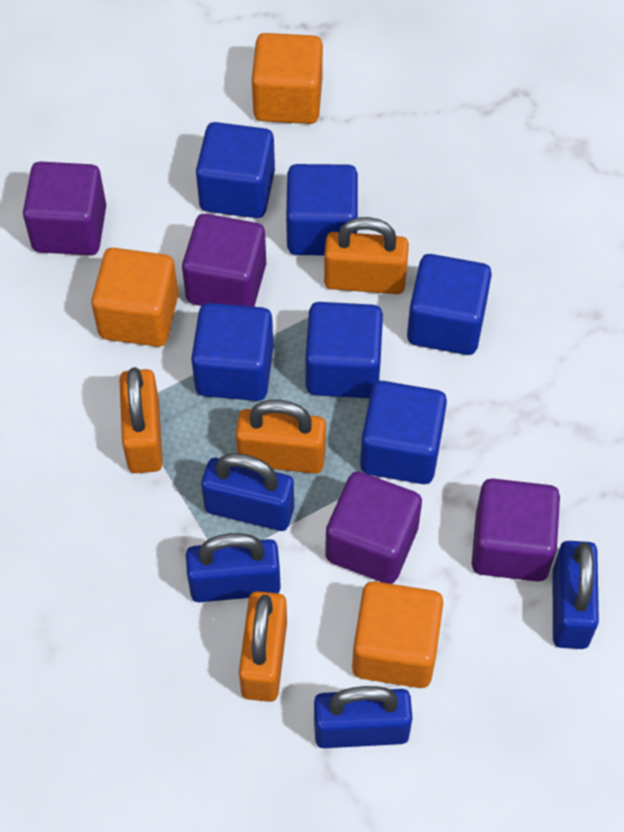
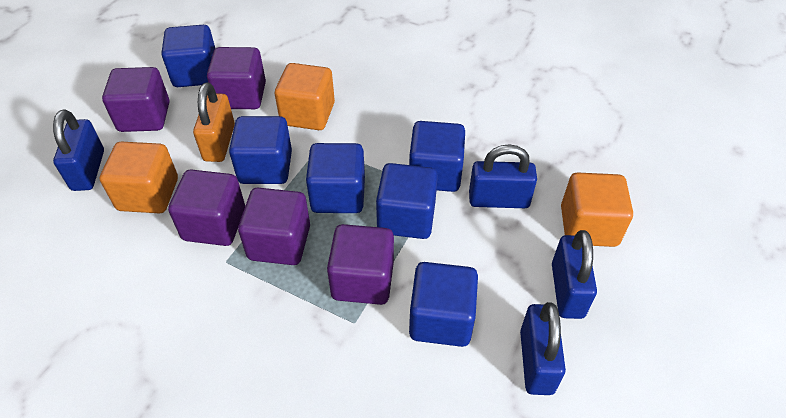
orange padlock: 4 -> 1
purple cube: 4 -> 5

